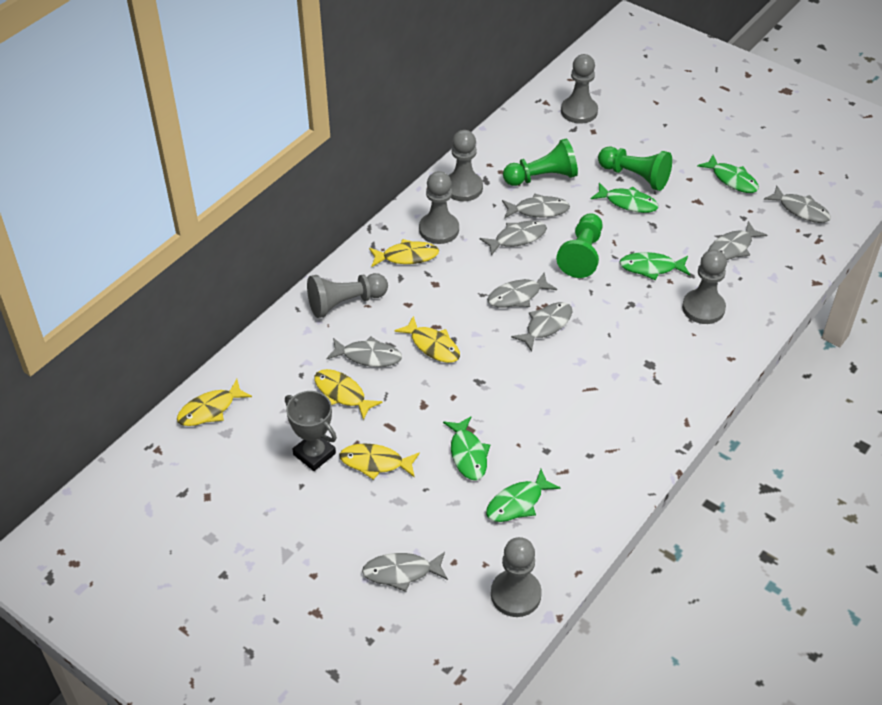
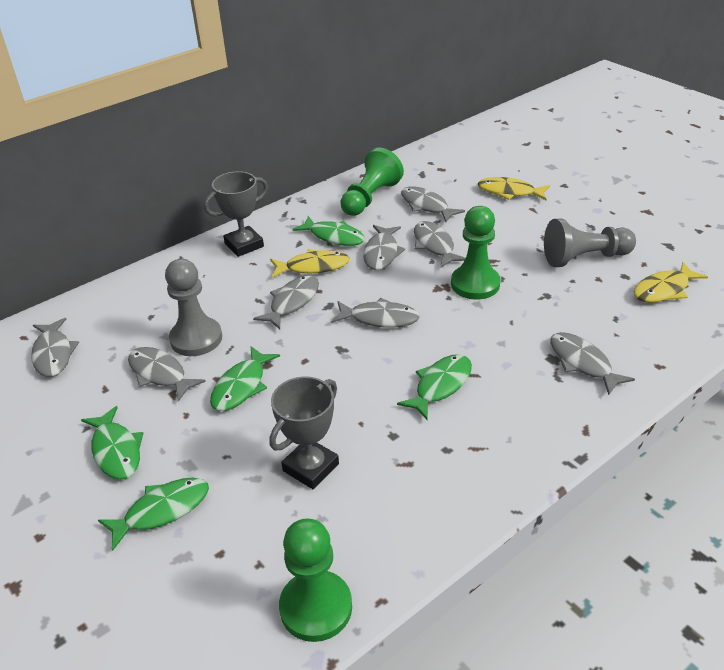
grey pawn: 6 -> 2
grey trophy: 1 -> 2
yellow fish: 5 -> 3

